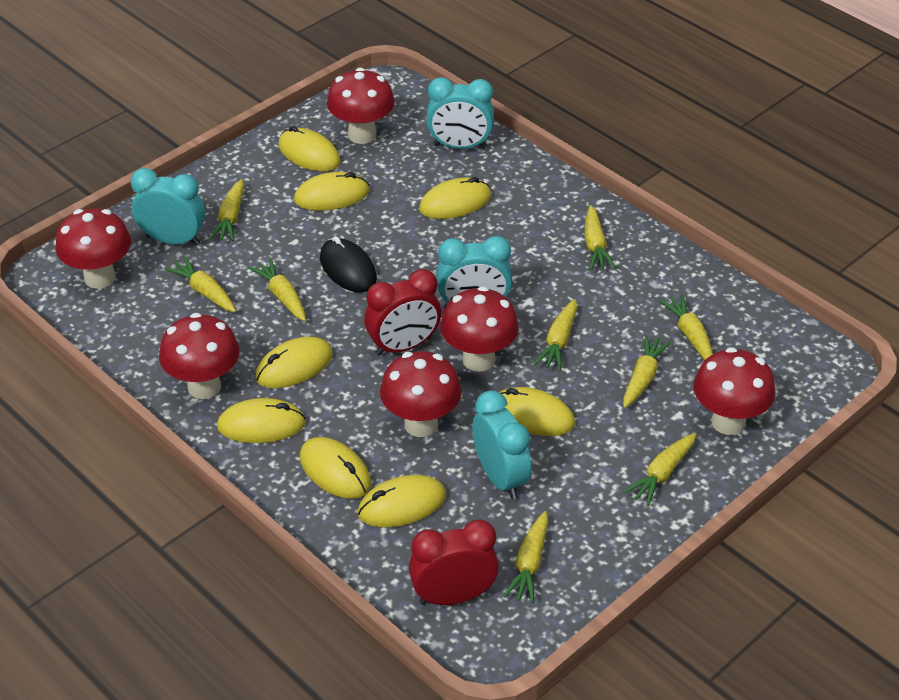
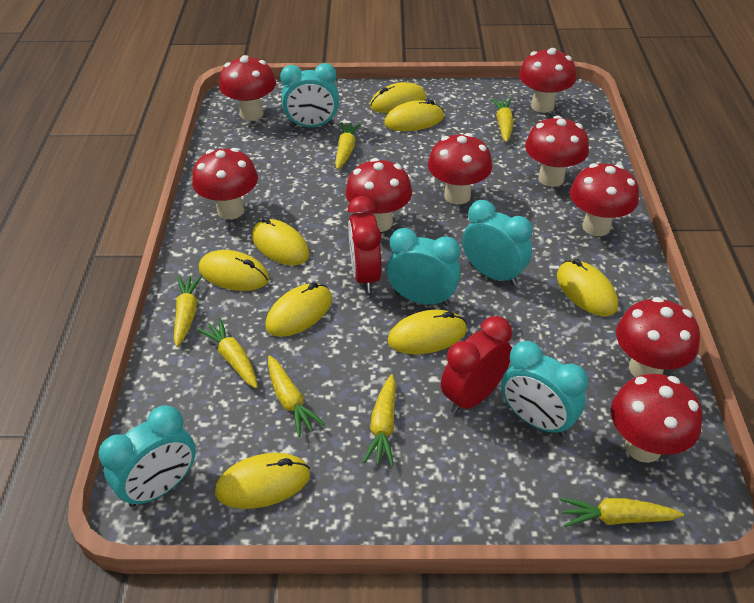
black mouse: 1 -> 0
red mushroom: 6 -> 9
turquoise clock: 4 -> 5
yellow carrot: 9 -> 7

